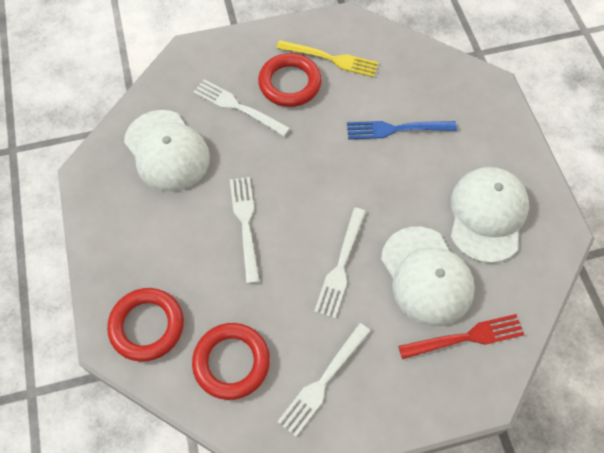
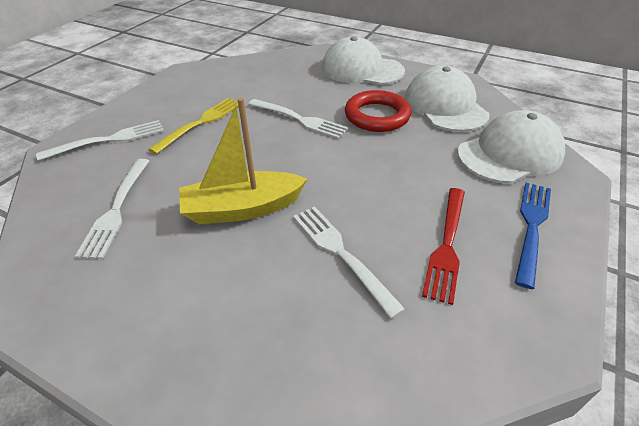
red ring: 3 -> 1
yellow boat: 0 -> 1

